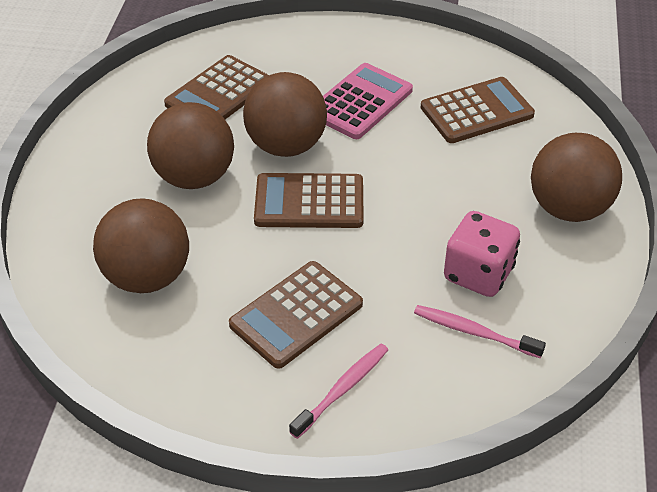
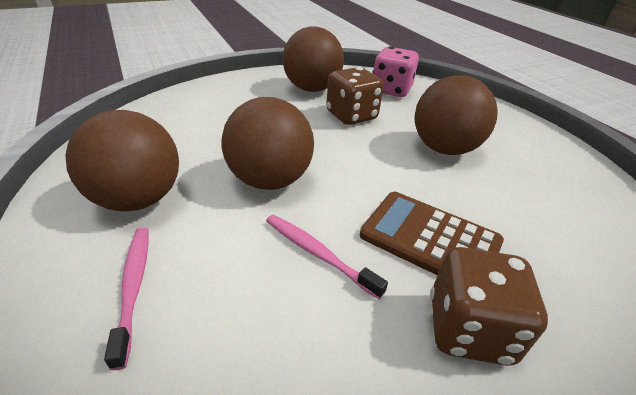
brown calculator: 4 -> 1
brown dice: 0 -> 2
pink calculator: 1 -> 0

